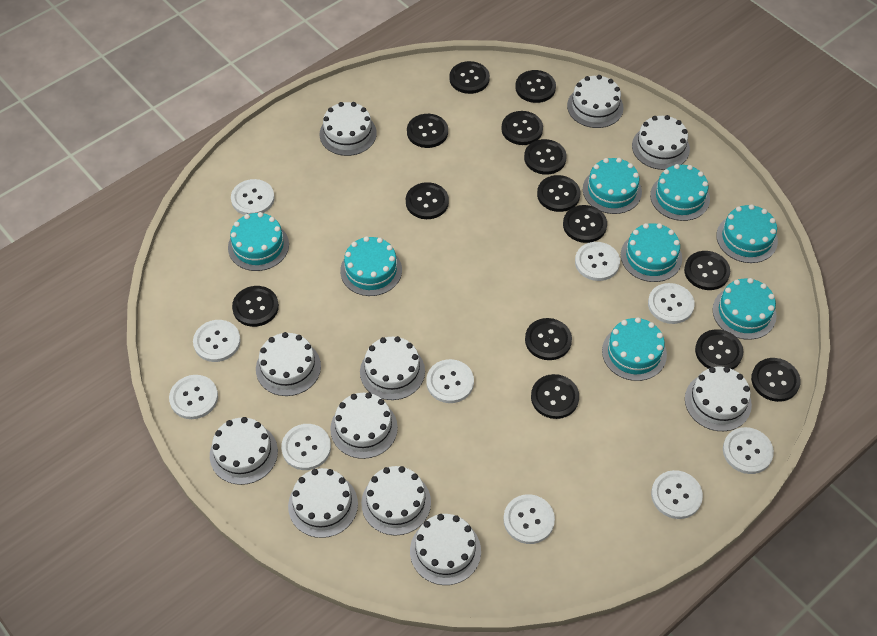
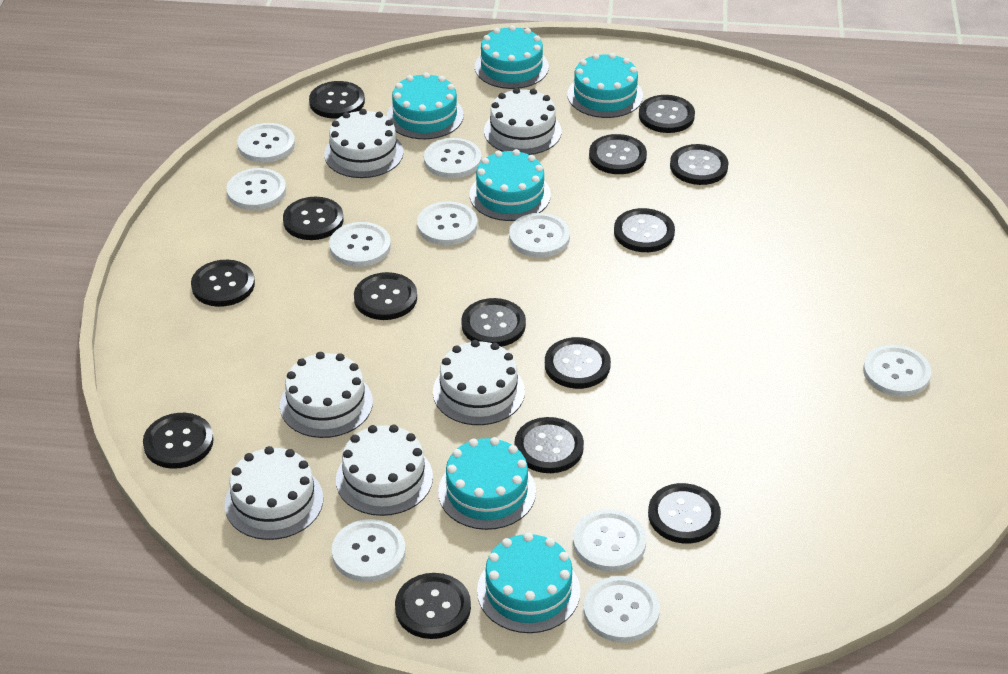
turquoise cake: 8 -> 6
white cake: 11 -> 6

